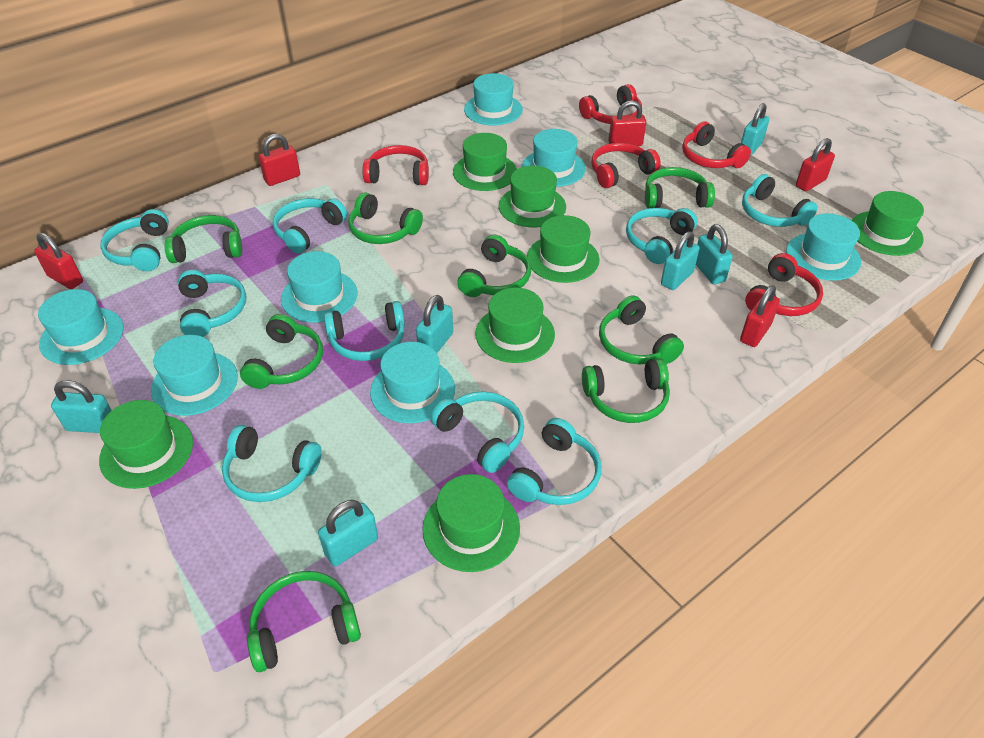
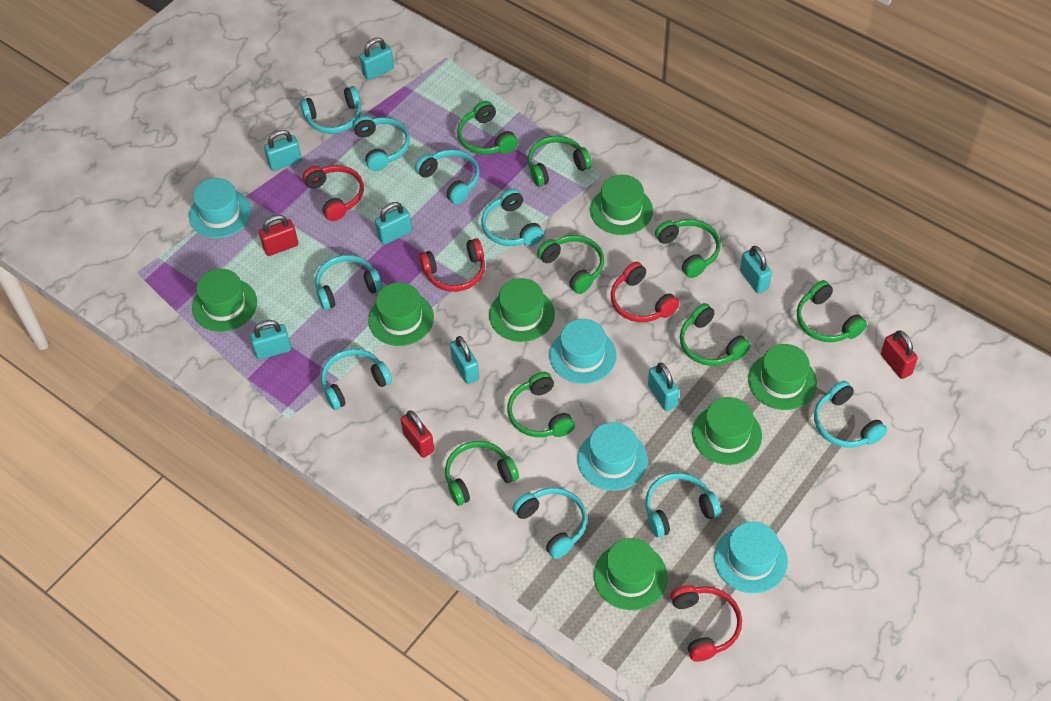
red headphones: 5 -> 4
red padlock: 5 -> 3
turquoise hat: 7 -> 4
turquoise padlock: 6 -> 7

